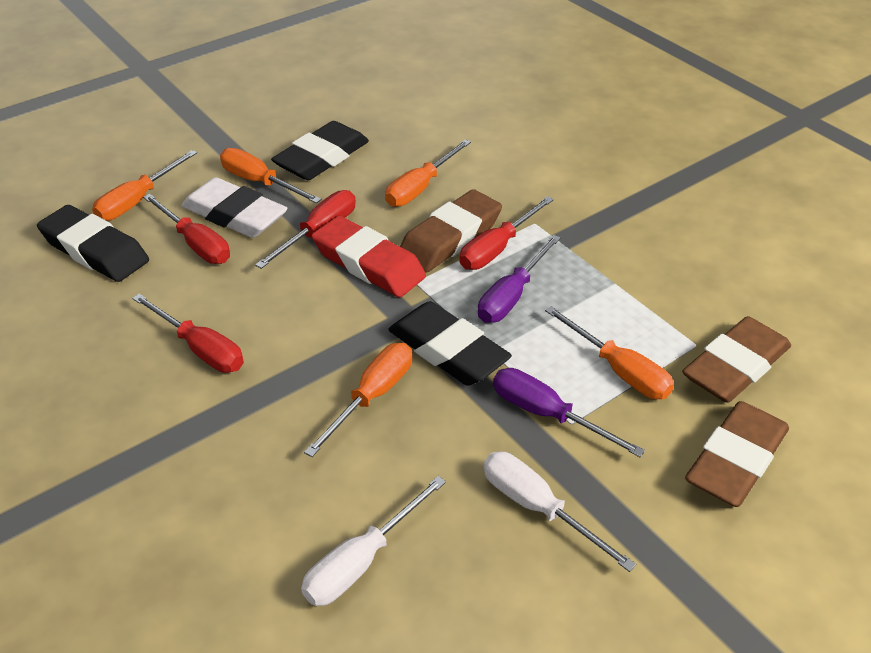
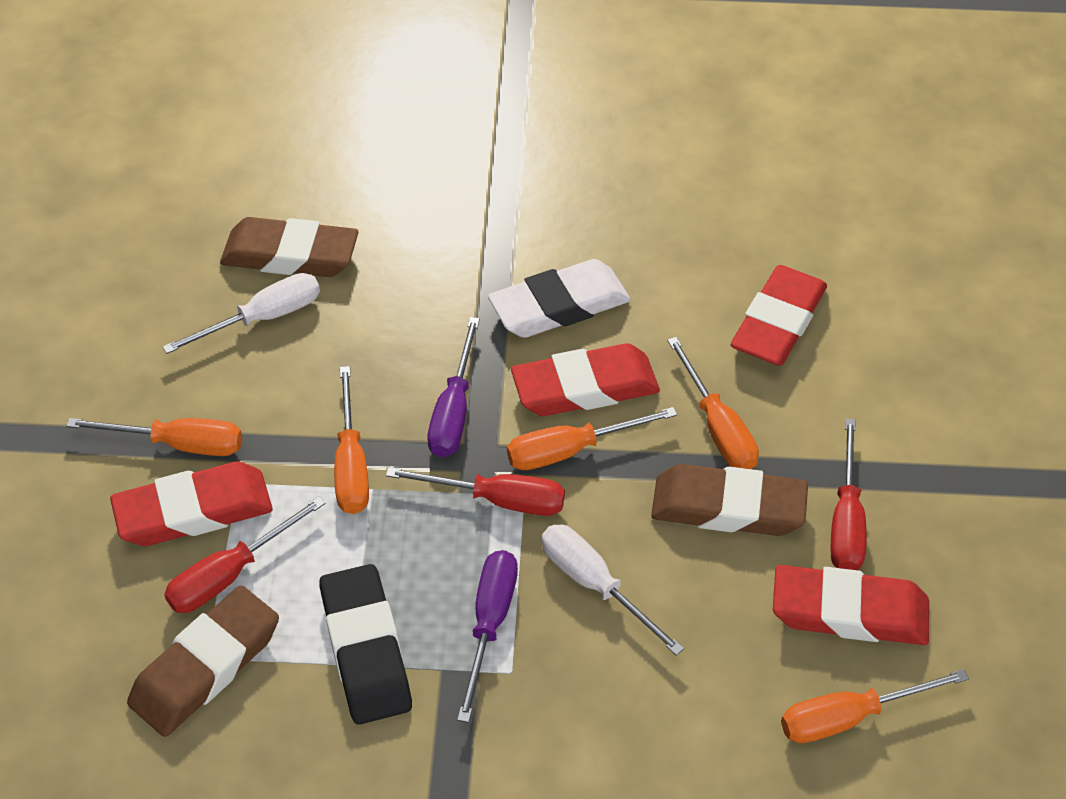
black eraser: 3 -> 1
red eraser: 1 -> 4
red screwdriver: 4 -> 3

